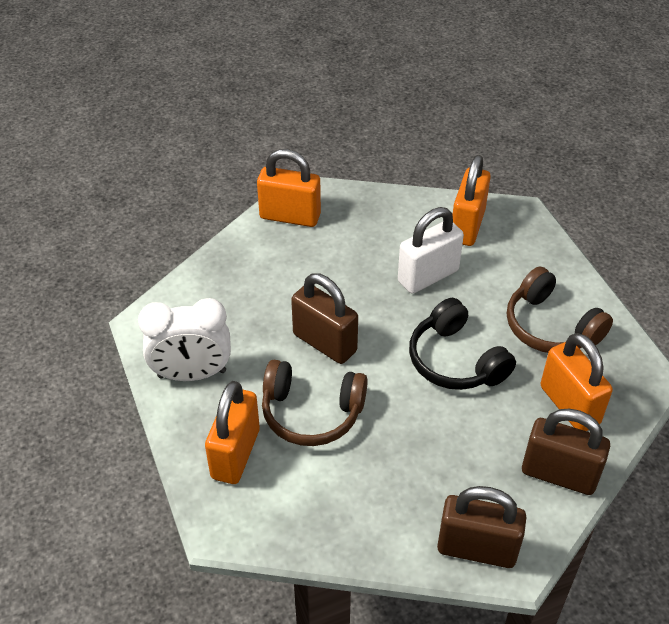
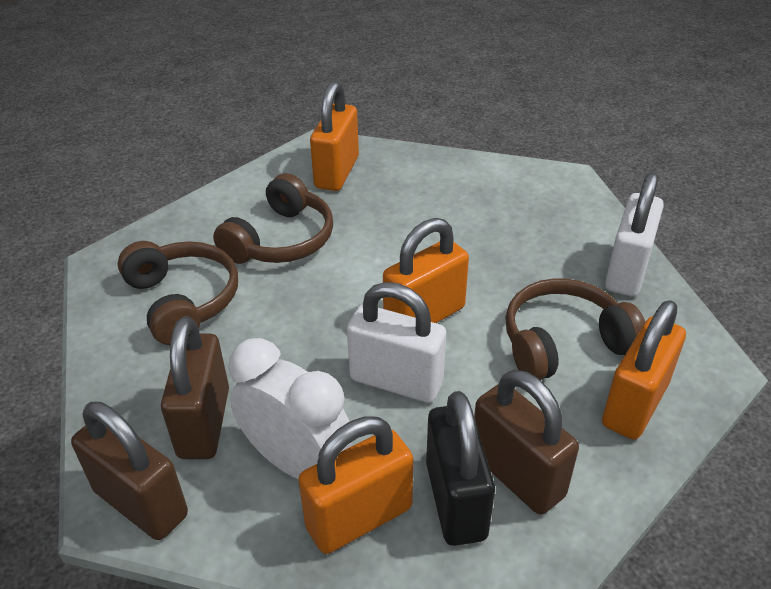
black headphones: 1 -> 0
black padlock: 0 -> 1
brown headphones: 2 -> 3
white padlock: 1 -> 2

